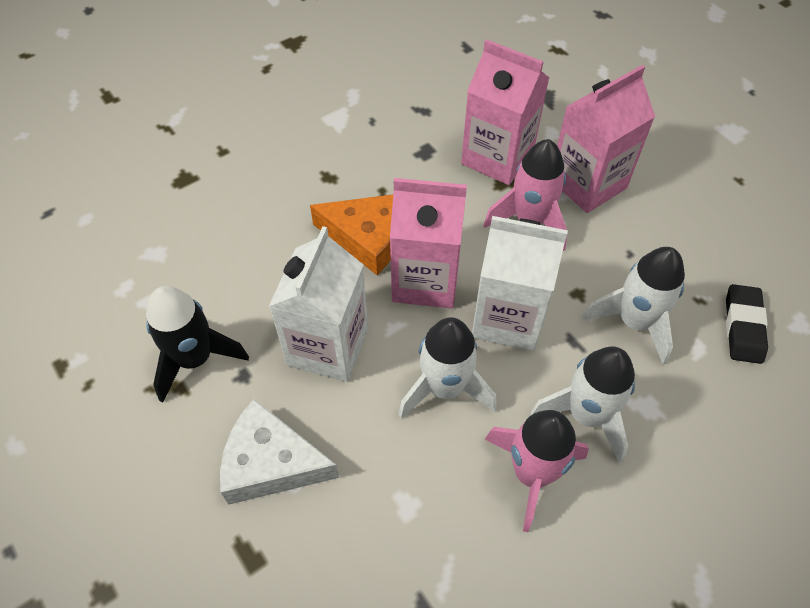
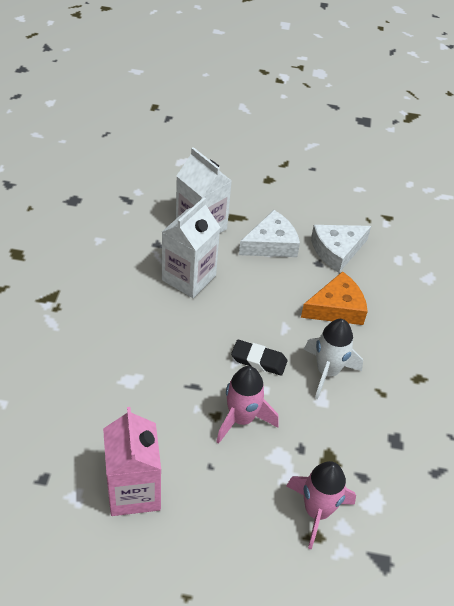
black rocket: 1 -> 0
pink carton: 3 -> 1
white cheese: 1 -> 2
white rocket: 3 -> 1

